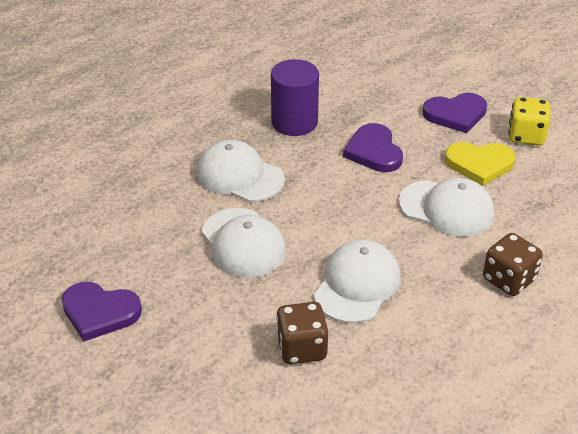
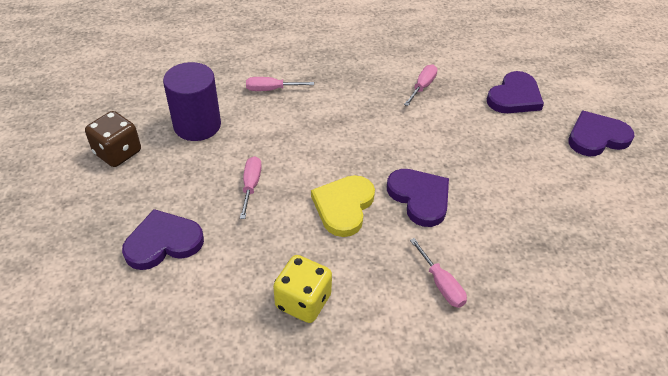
brown dice: 2 -> 1
pink screwdriver: 0 -> 4
purple heart: 3 -> 4
white cap: 4 -> 0

